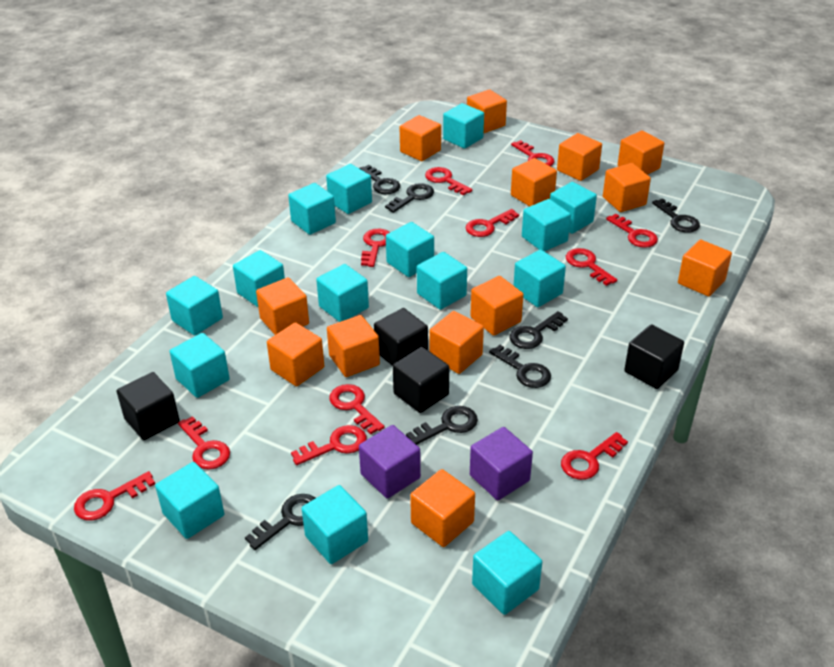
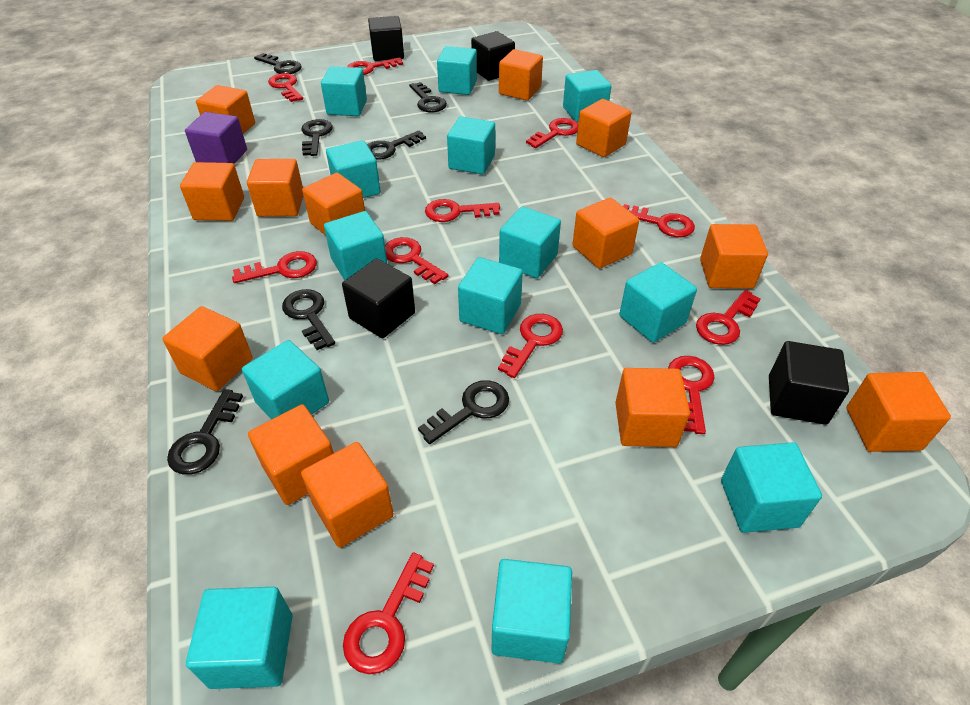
purple cube: 2 -> 1
turquoise cube: 15 -> 13

